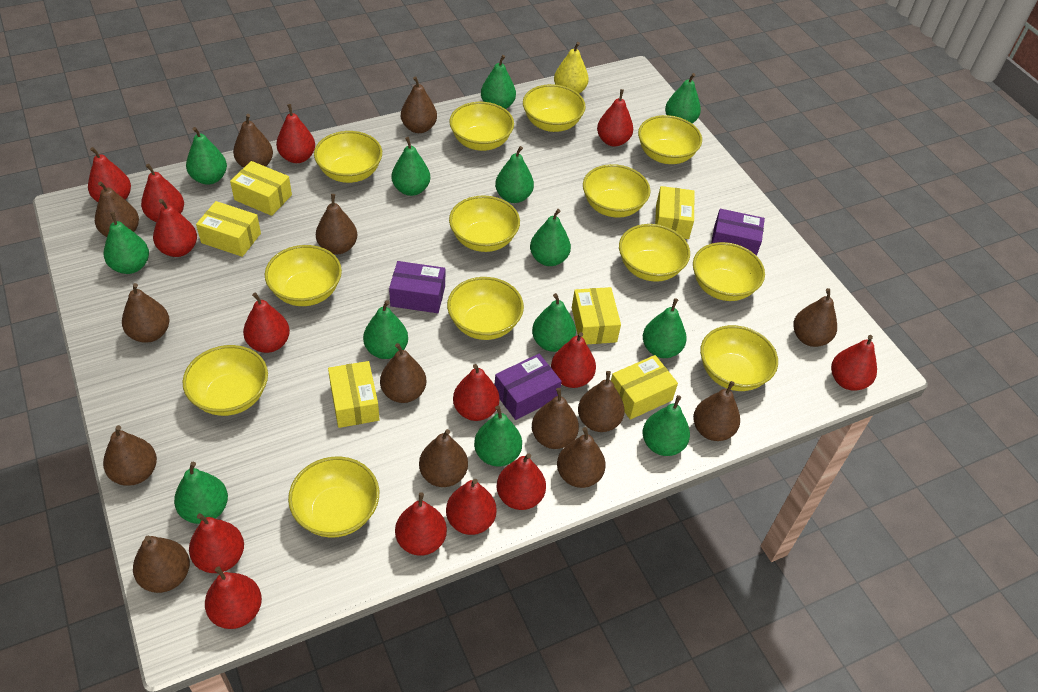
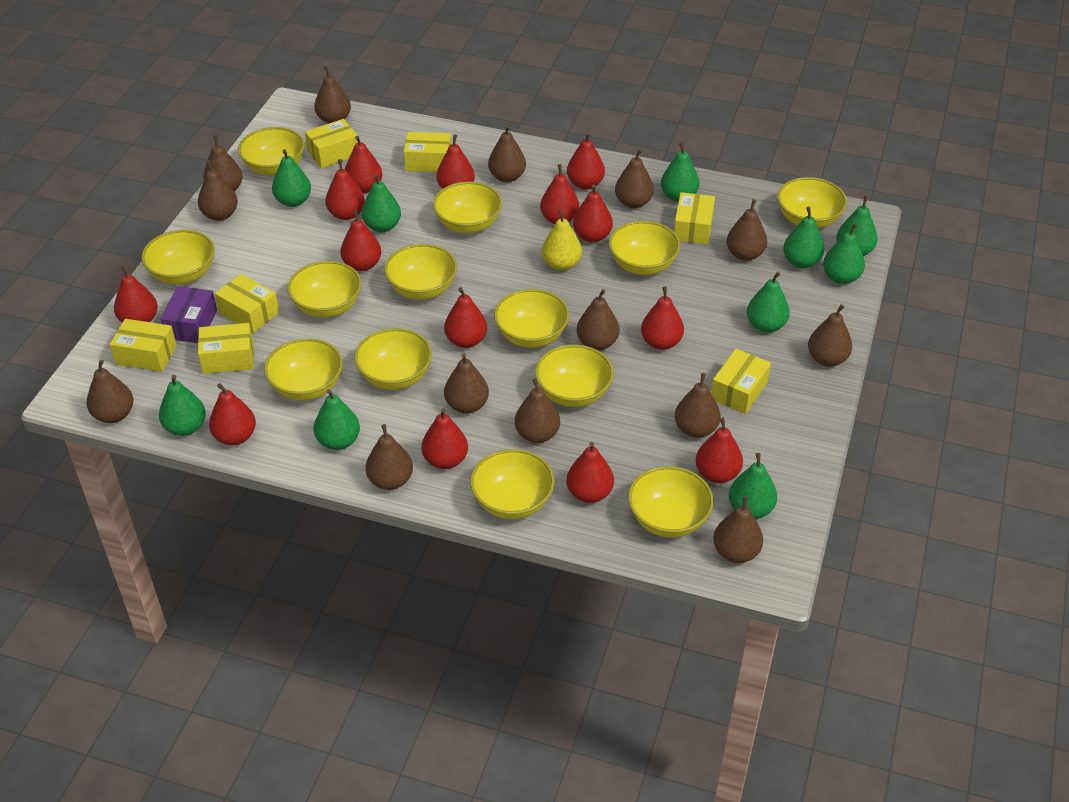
green pear: 13 -> 10
purple box: 3 -> 1
yellow box: 6 -> 7

